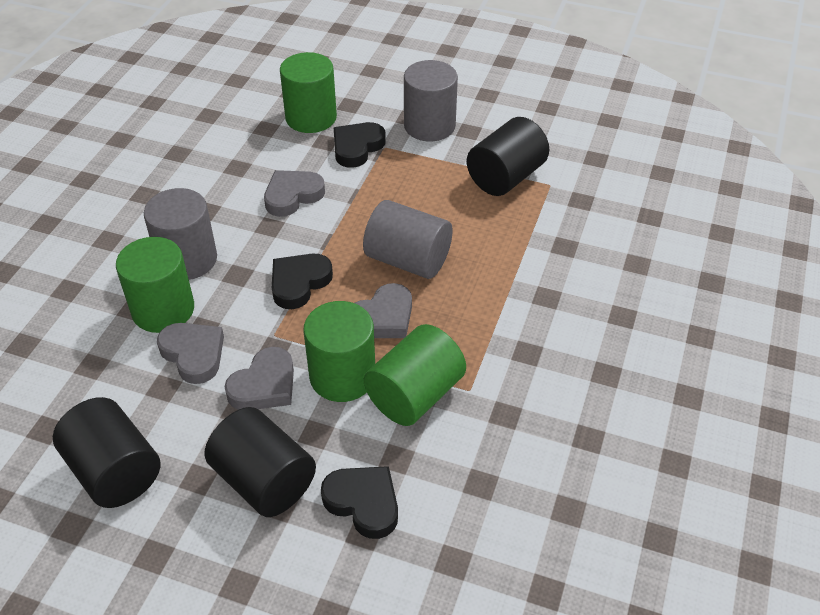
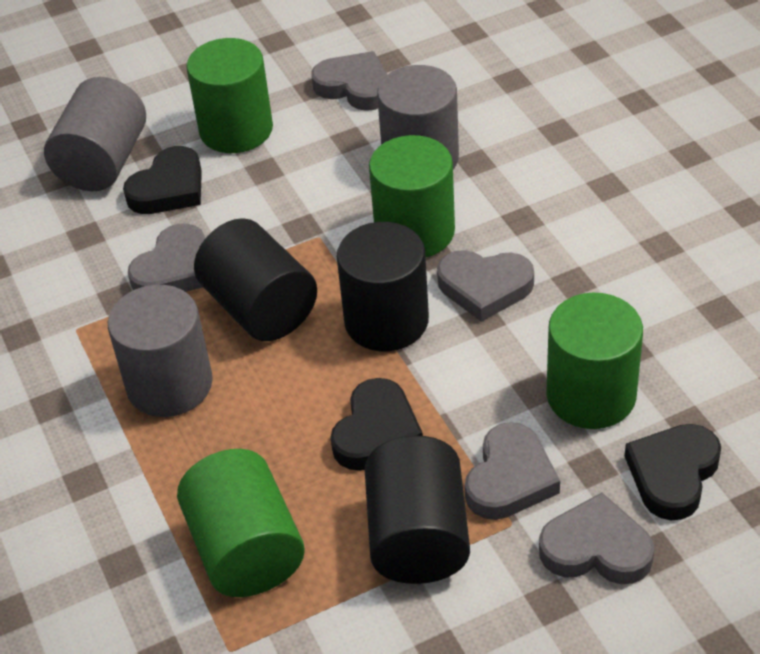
grey heart: 4 -> 5

